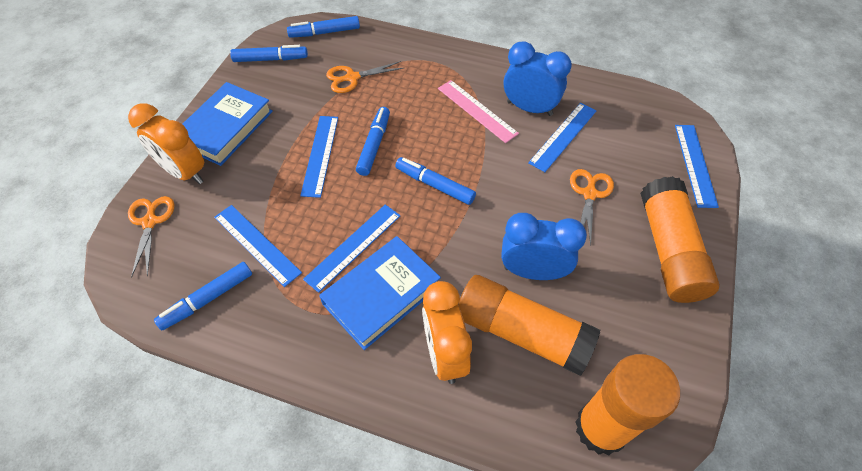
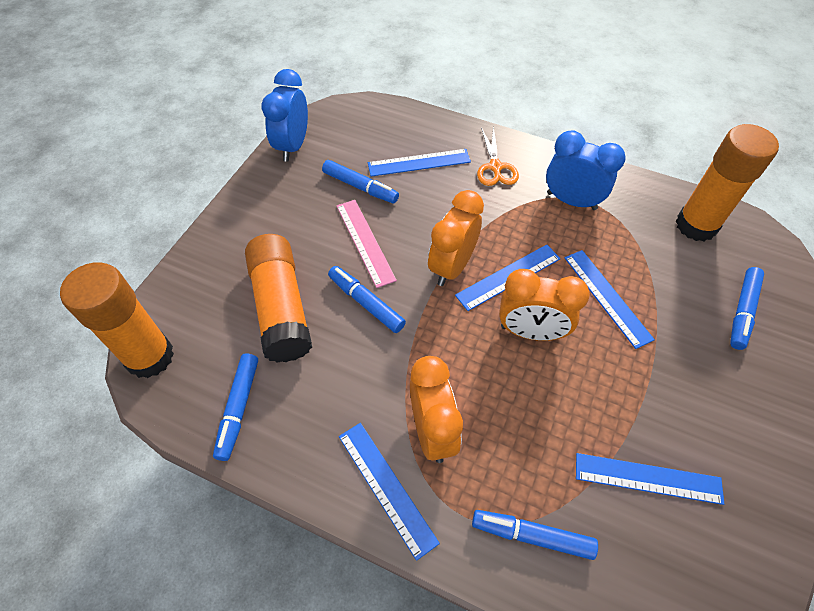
blue book: 2 -> 0
orange clock: 2 -> 3
orange scissors: 3 -> 1

